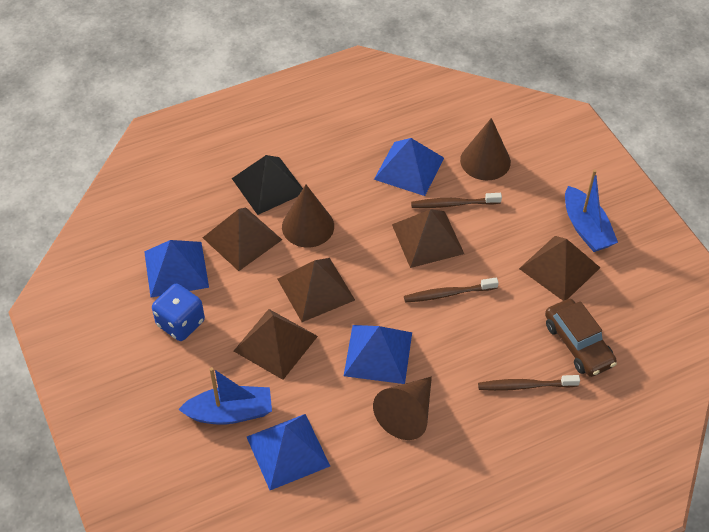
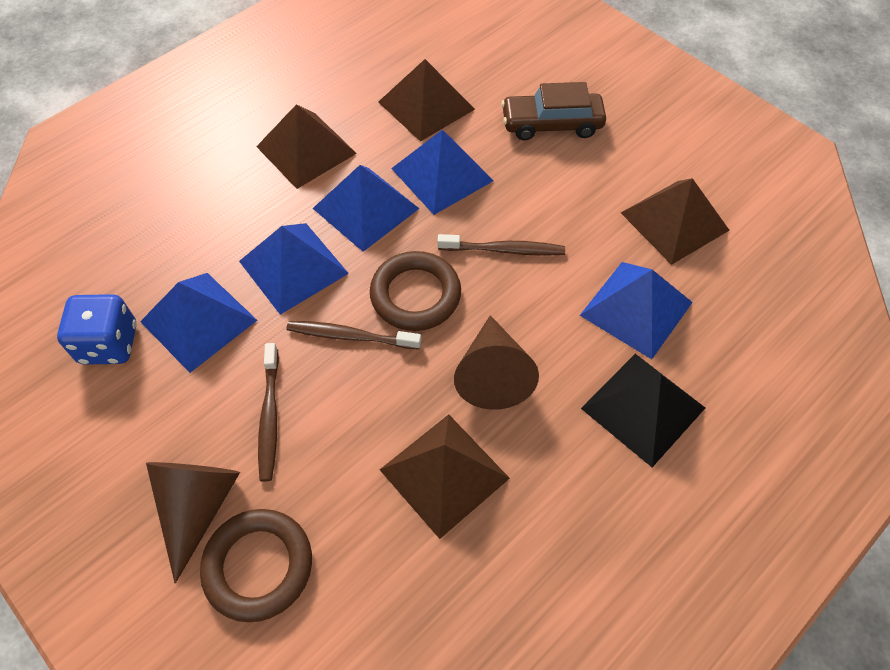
blue boat: 2 -> 0
blue pyramid: 4 -> 5
brown cone: 3 -> 2
brown pyramid: 5 -> 4
brown ring: 0 -> 2

